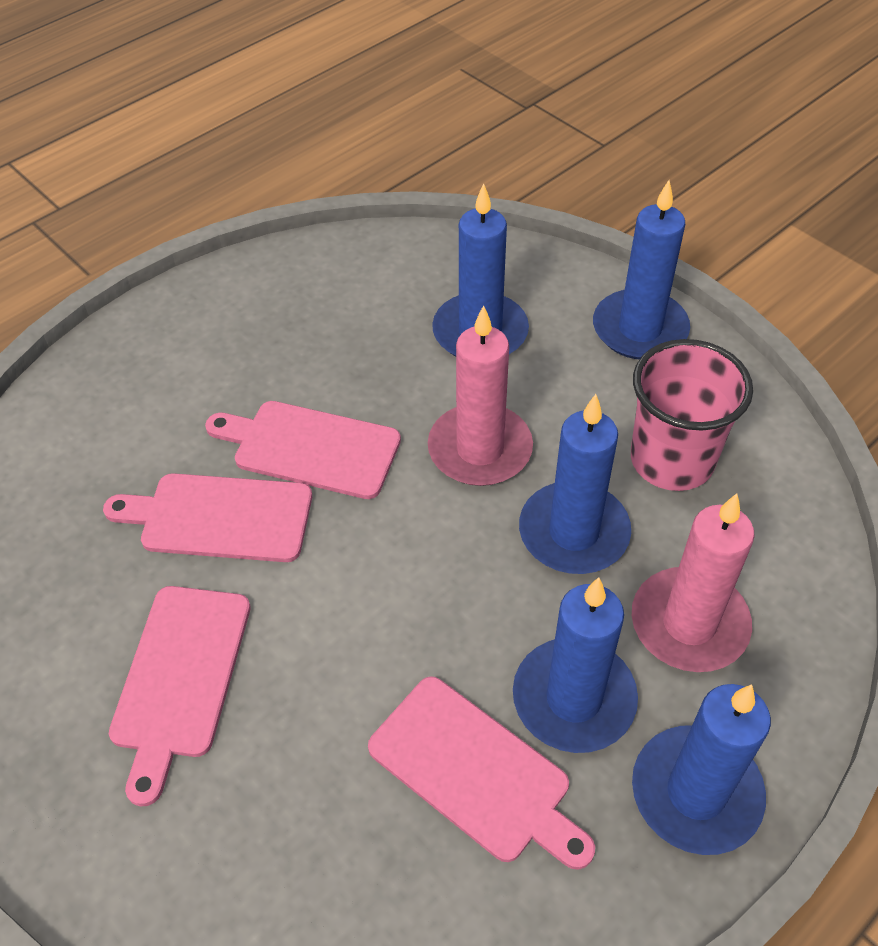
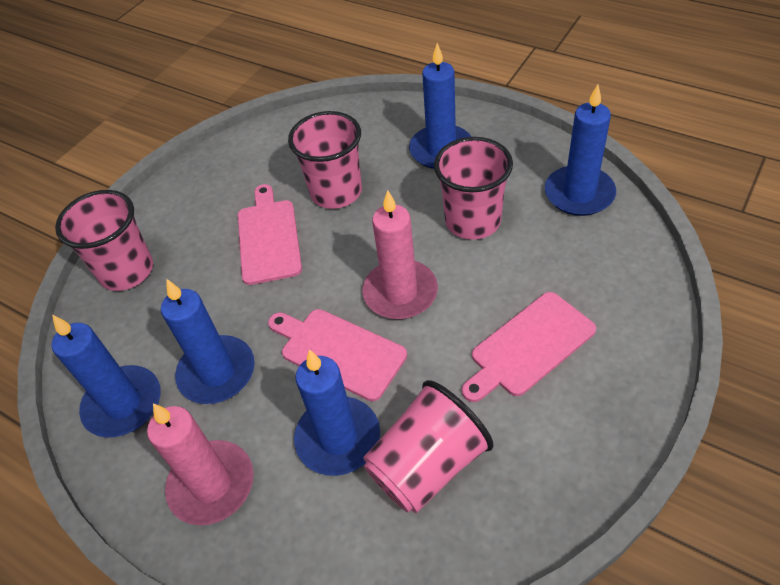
pink cup: 1 -> 4
pink cutting board: 4 -> 3

